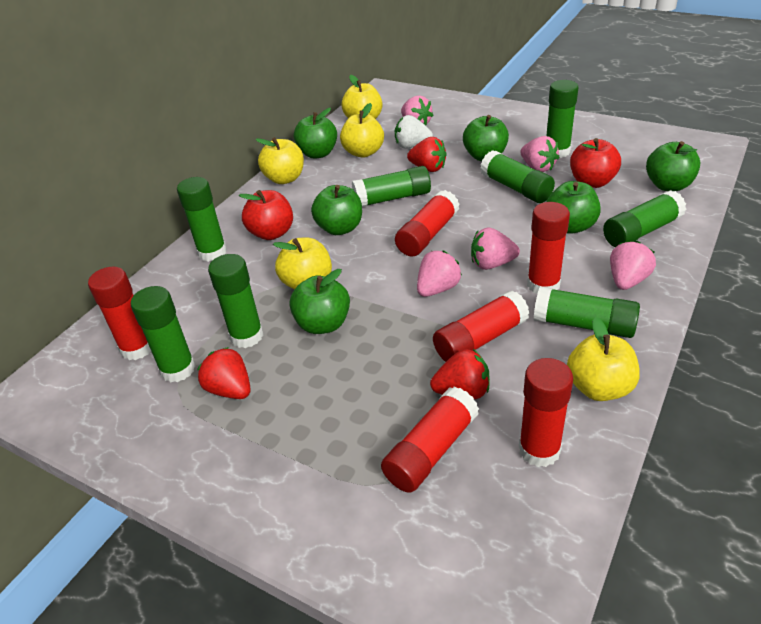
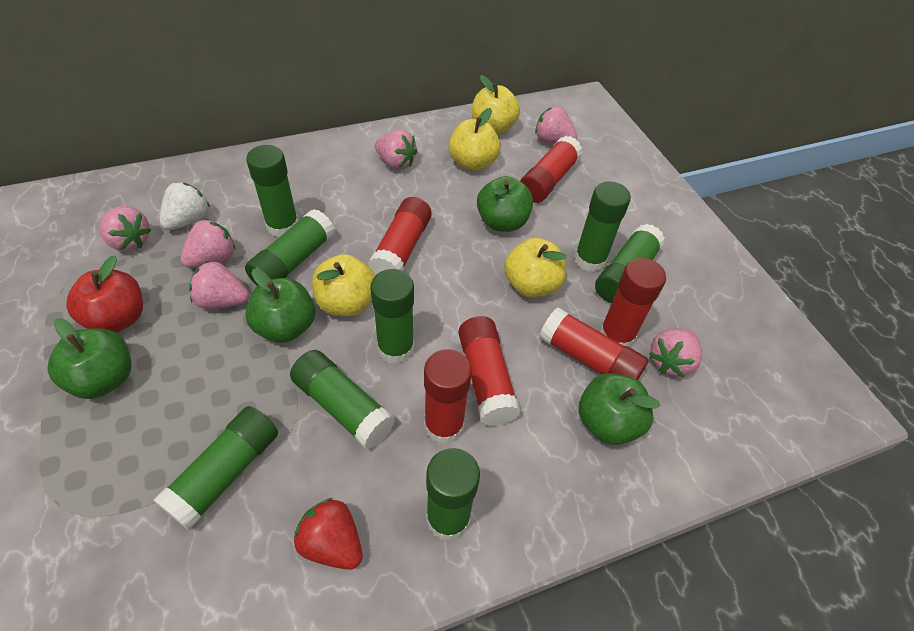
green apple: 6 -> 4
pink strawberry: 5 -> 6
red apple: 2 -> 1
red strawberry: 3 -> 1
yellow apple: 5 -> 4

